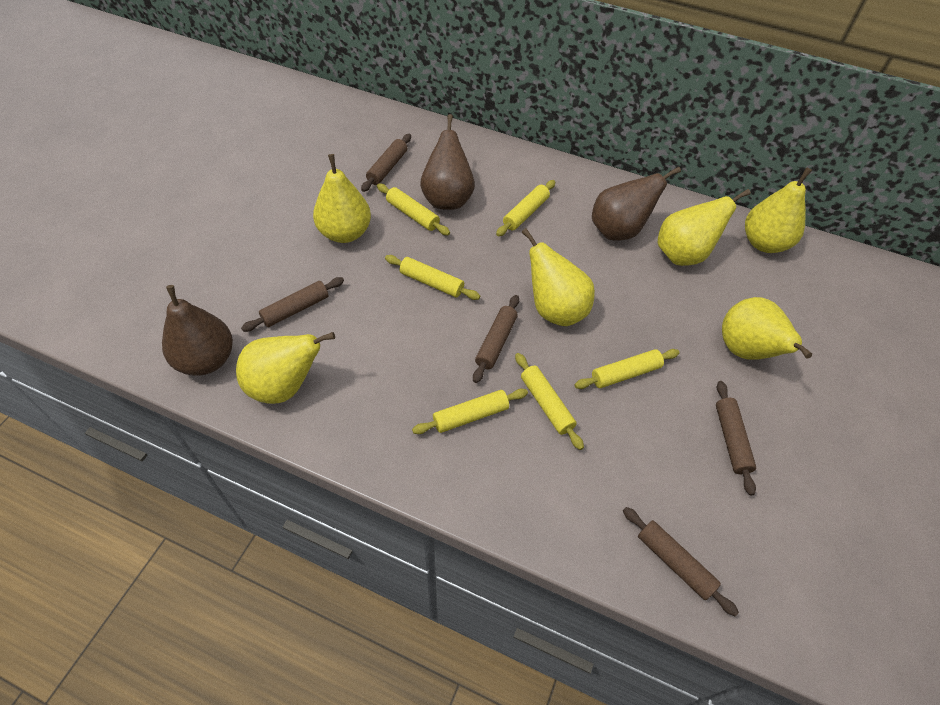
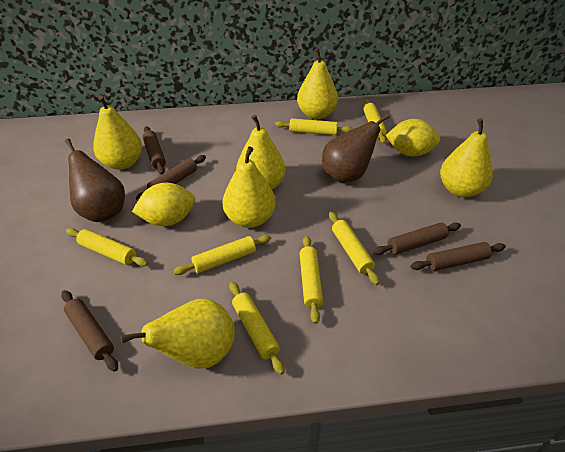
brown pear: 3 -> 2
yellow lemon: 0 -> 2
yellow rolling pin: 6 -> 7

